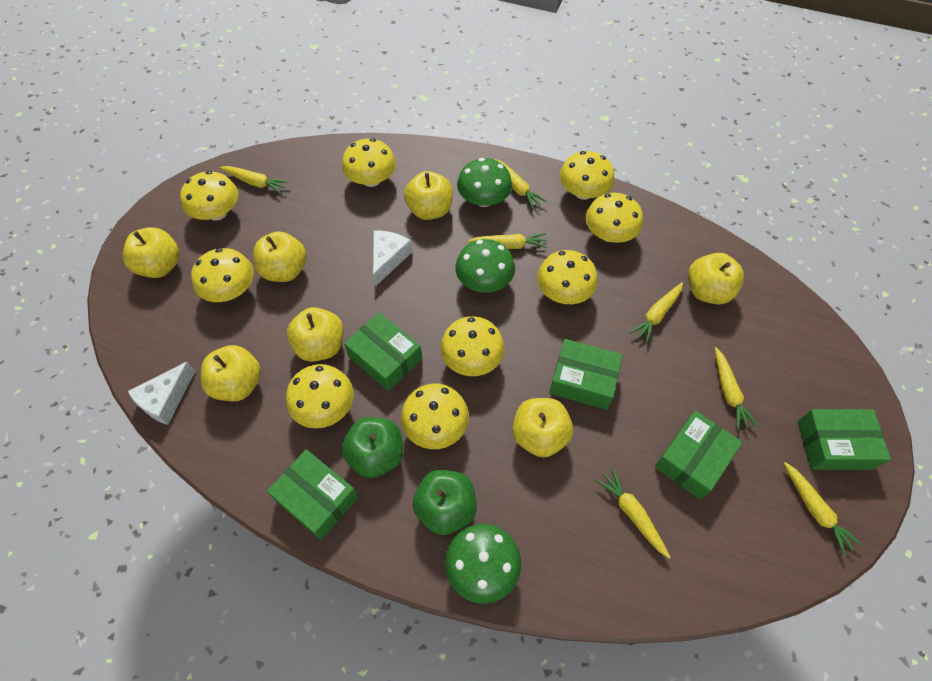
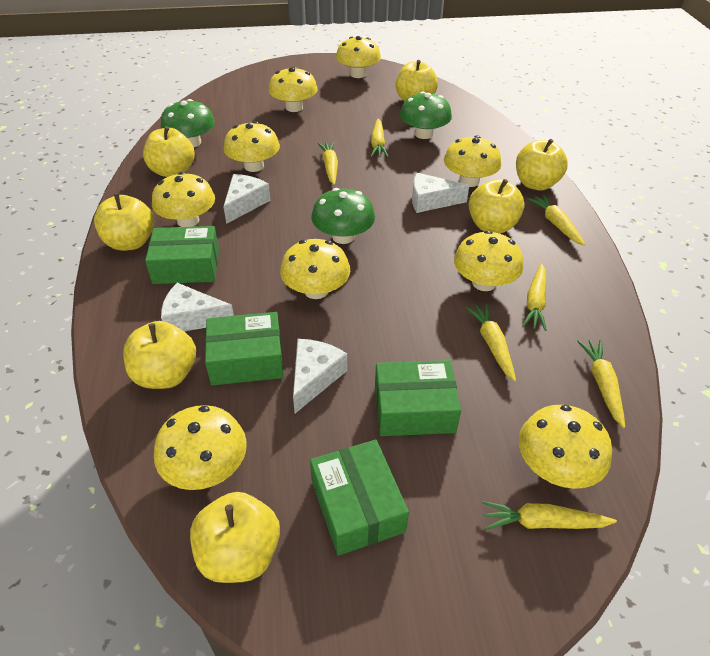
green apple: 2 -> 0
green box: 5 -> 4
white cheese: 2 -> 4

